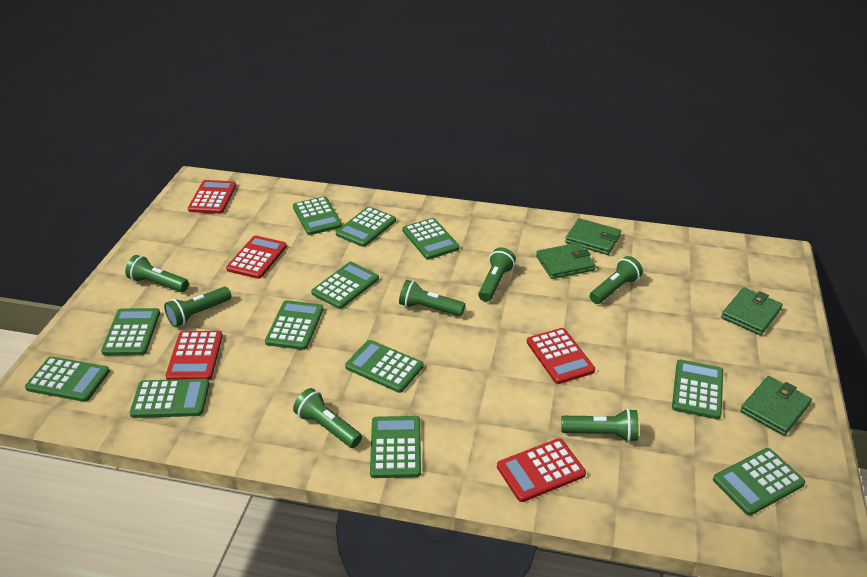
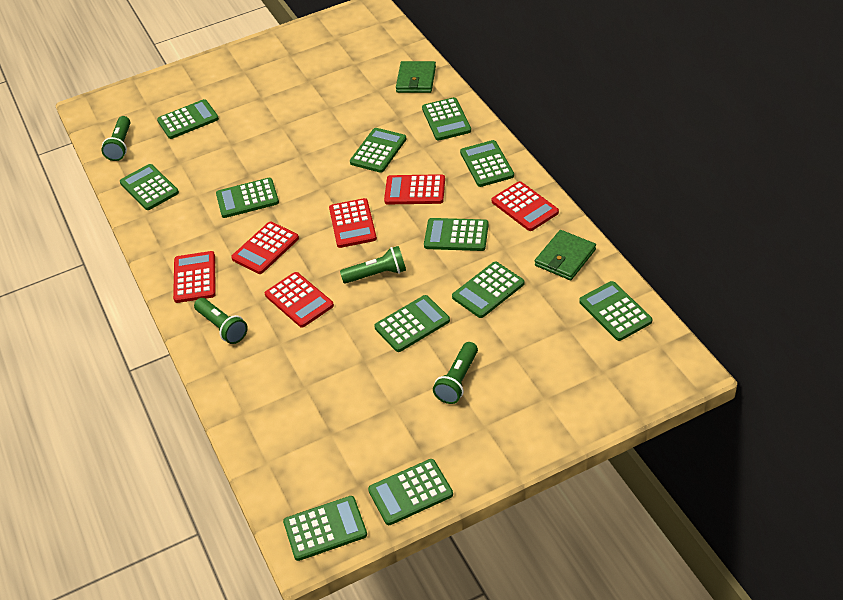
green flashlight: 7 -> 4
green wallet: 4 -> 2
red calculator: 5 -> 6

